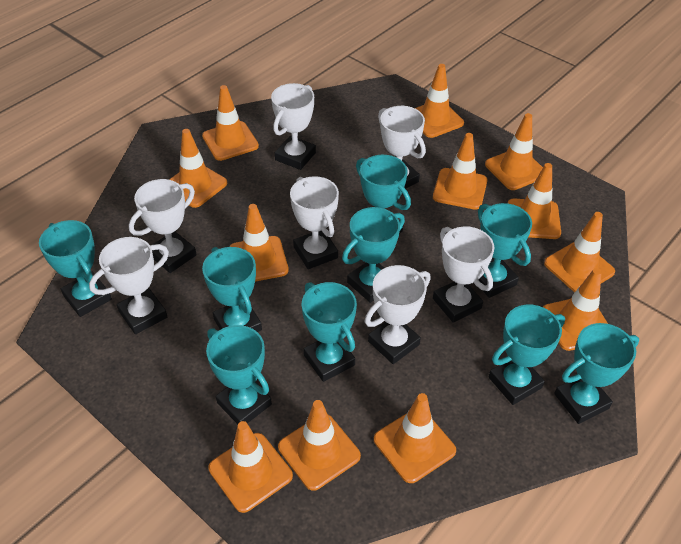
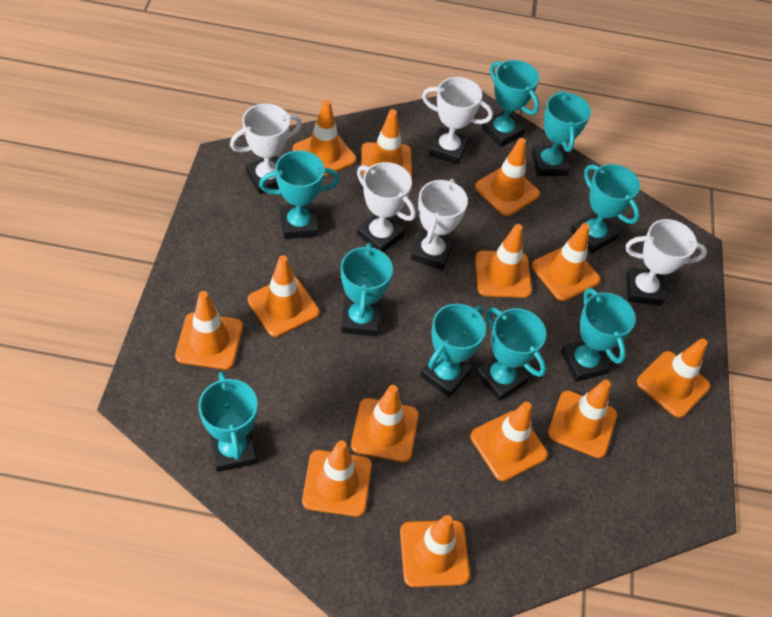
orange traffic cone: 12 -> 13
white trophy: 7 -> 5

